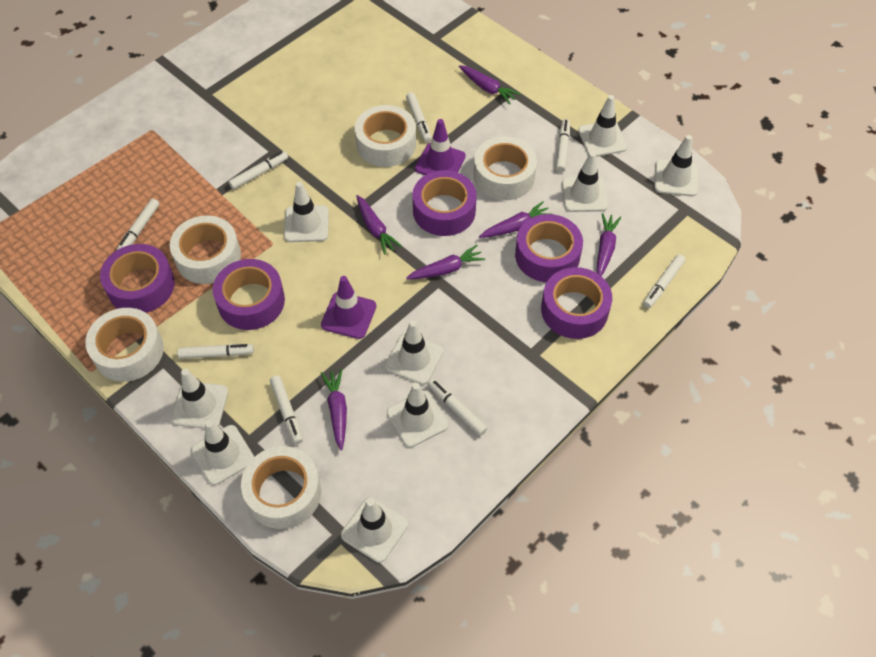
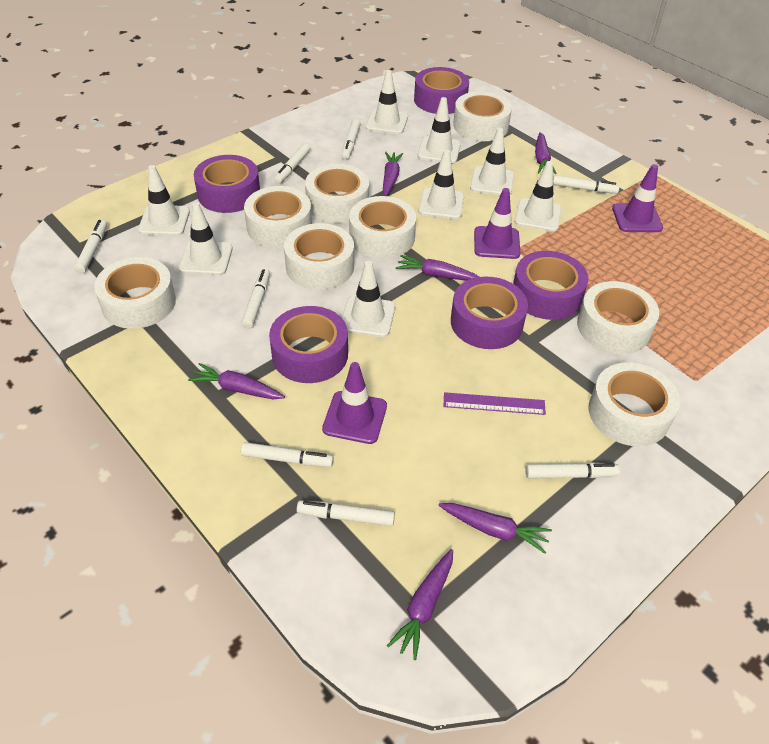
purple ruler: 0 -> 1
purple traffic cone: 2 -> 3
white tape: 5 -> 8
white traffic cone: 9 -> 8

